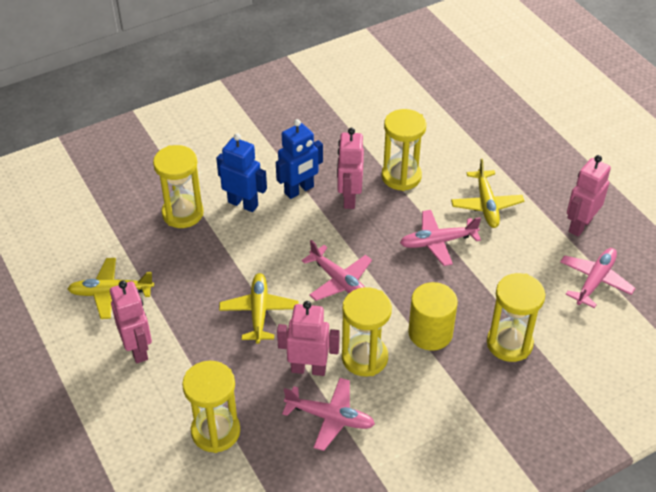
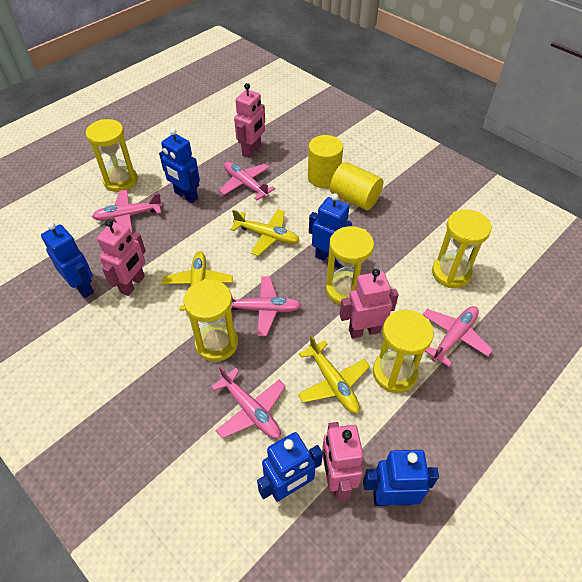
blue robot: 2 -> 5
pink plane: 4 -> 5
yellow cylinder: 1 -> 2

